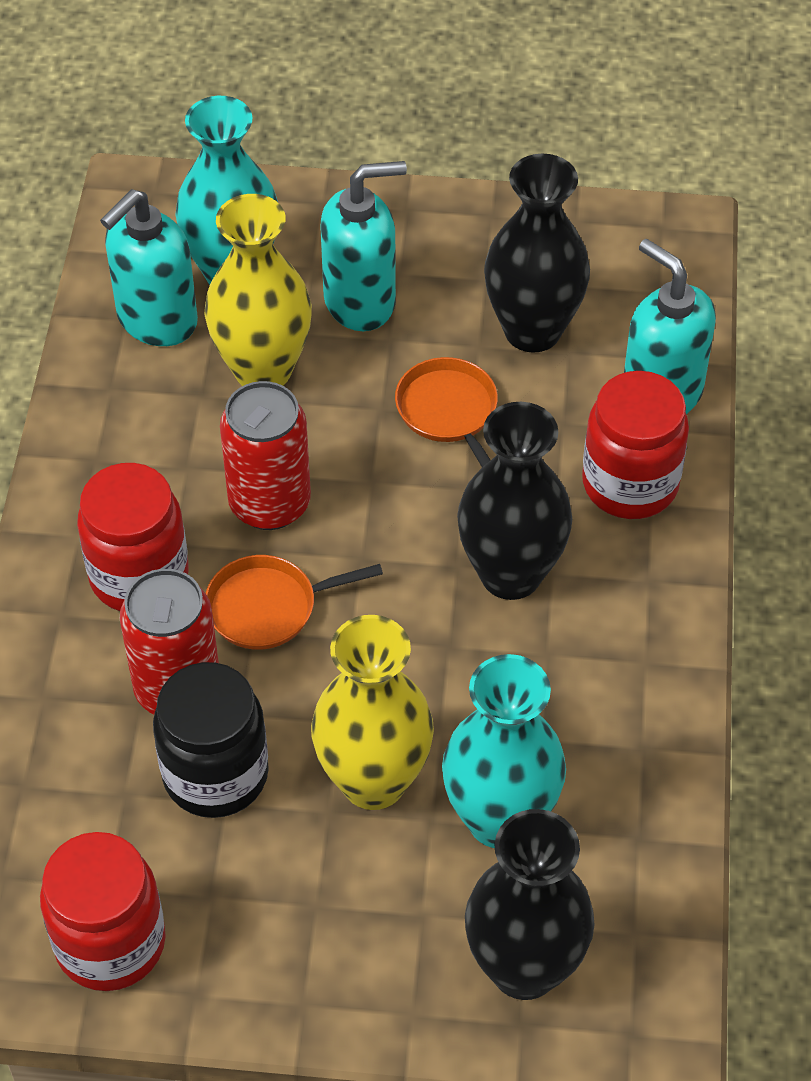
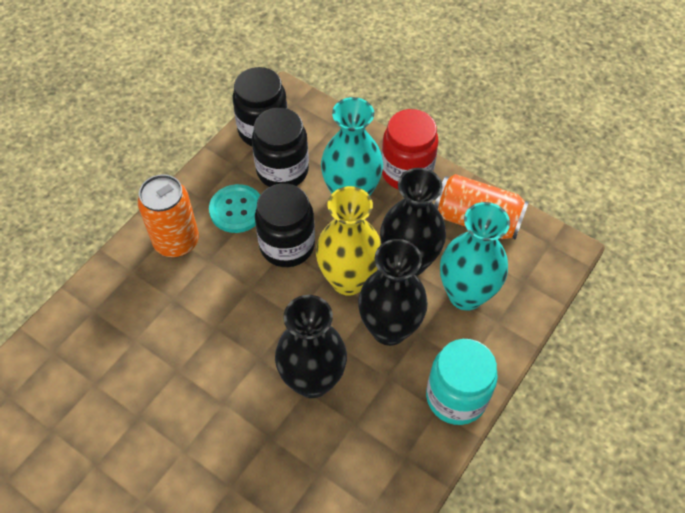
black jar: 1 -> 3
orange can: 0 -> 2
orange pan: 2 -> 0
red can: 2 -> 0
red jar: 3 -> 1
turquoise button: 0 -> 1
turquoise jar: 0 -> 1
turquoise soap dispenser: 3 -> 0
yellow vase: 2 -> 1

